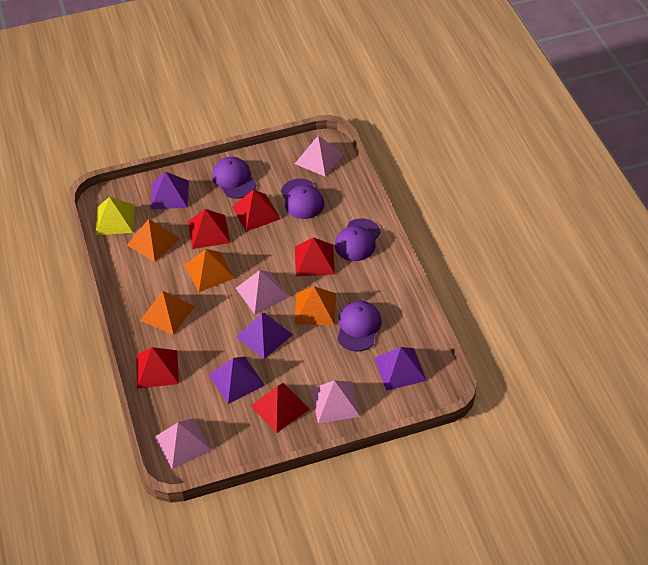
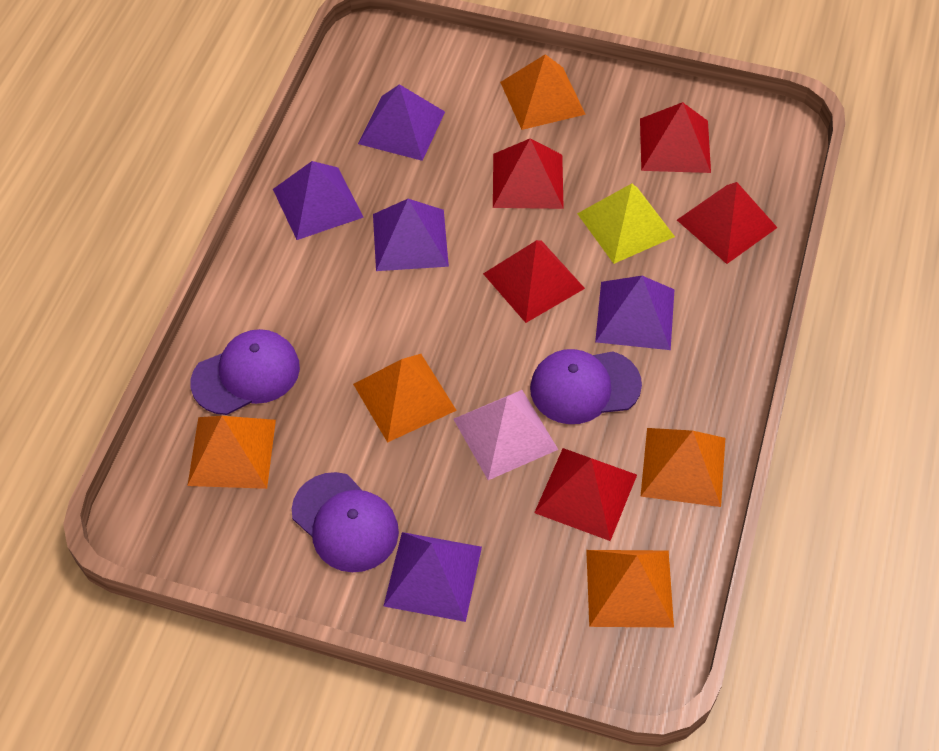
orange pyramid: 4 -> 5
pink pyramid: 4 -> 1
purple cap: 4 -> 3
purple pyramid: 4 -> 5

